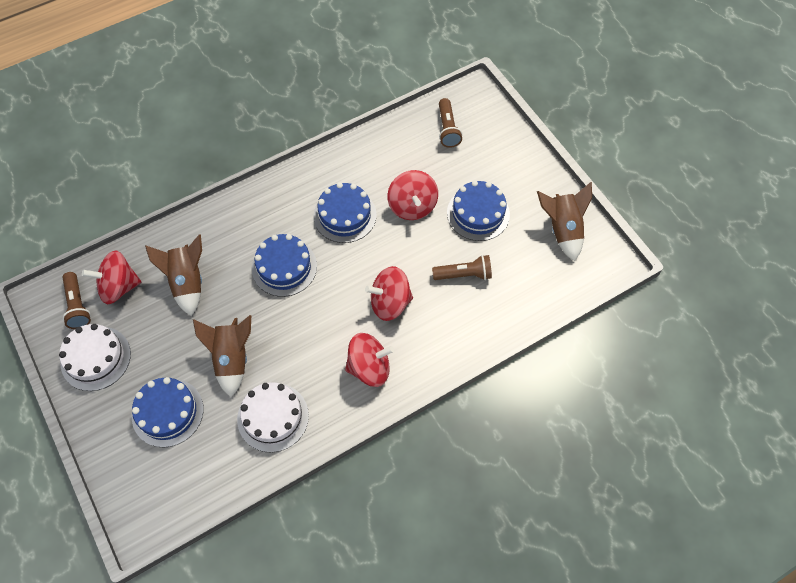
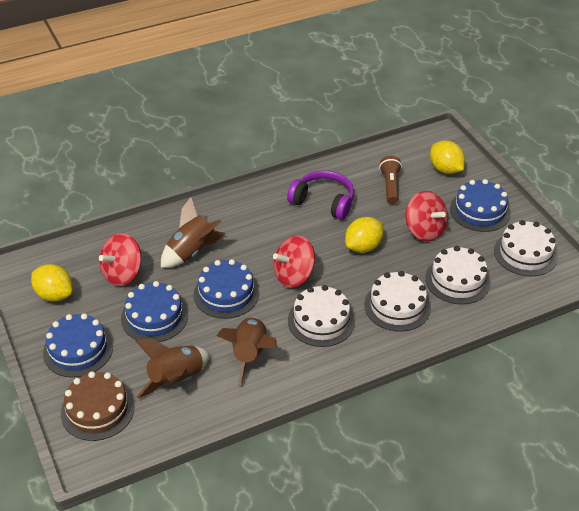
brown cake: 0 -> 1
brown flashlight: 3 -> 1
purple headphones: 0 -> 1
red spinning top: 4 -> 3
white cake: 2 -> 4
yellow lemon: 0 -> 3

